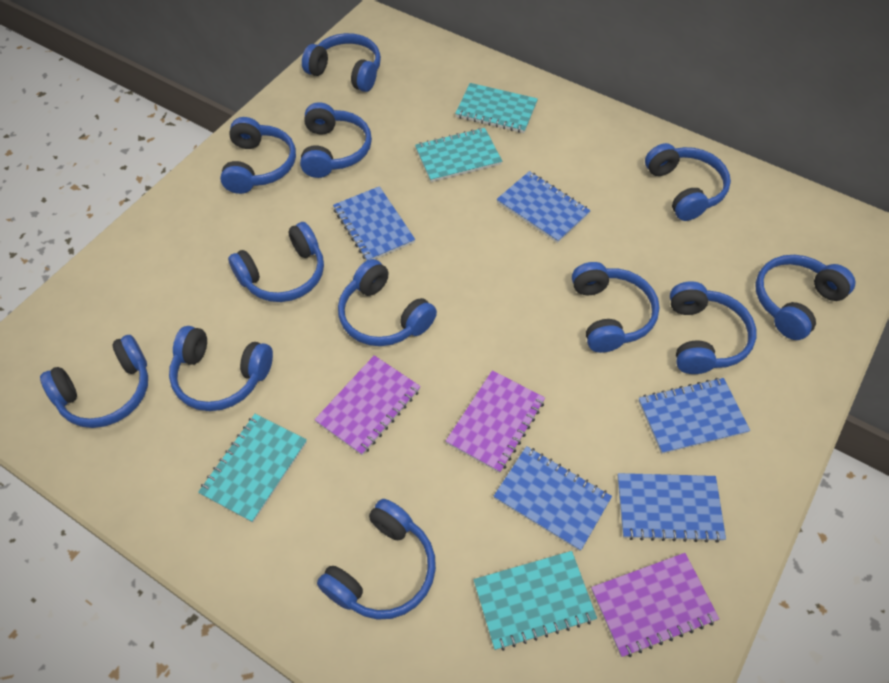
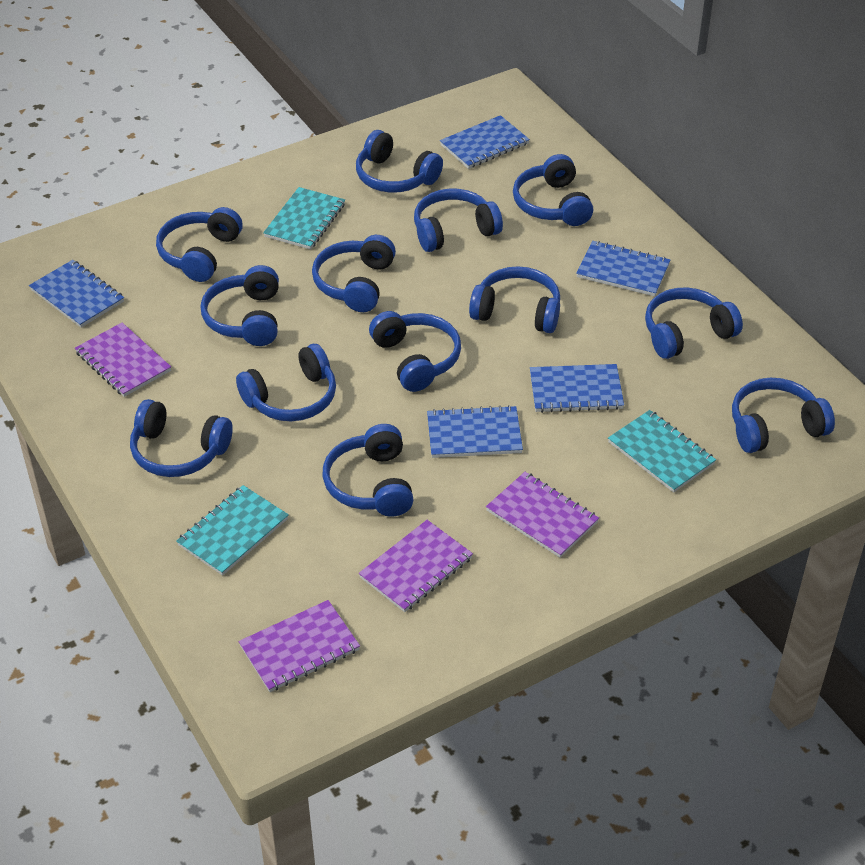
blue headphones: 12 -> 13
purple notebook: 3 -> 4
turquoise notebook: 4 -> 3

